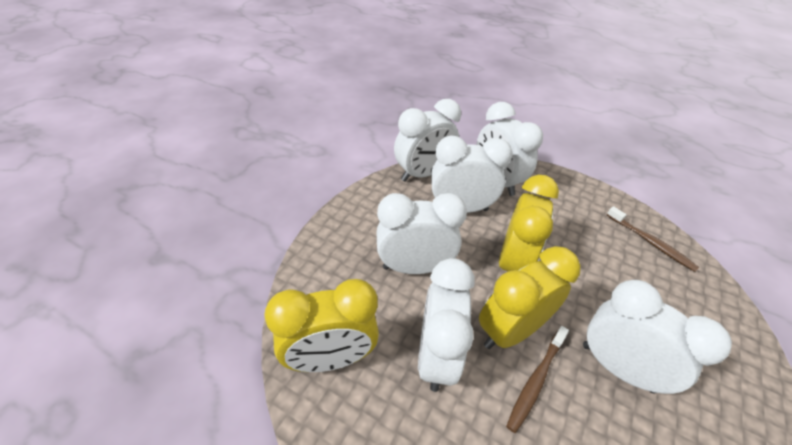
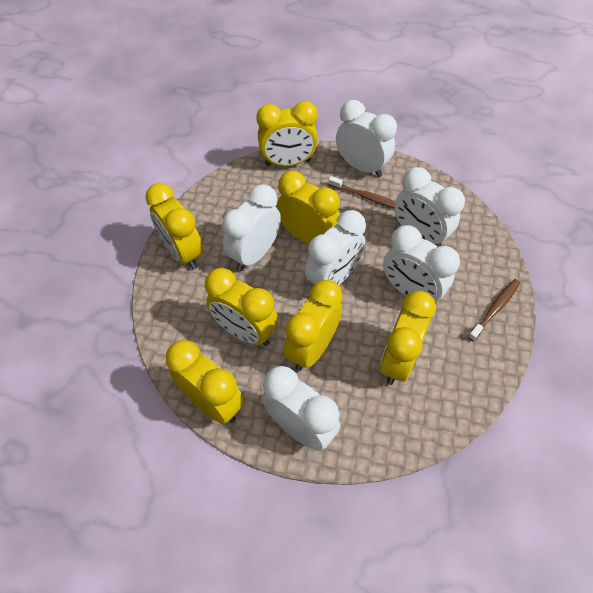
yellow clock: 3 -> 7

